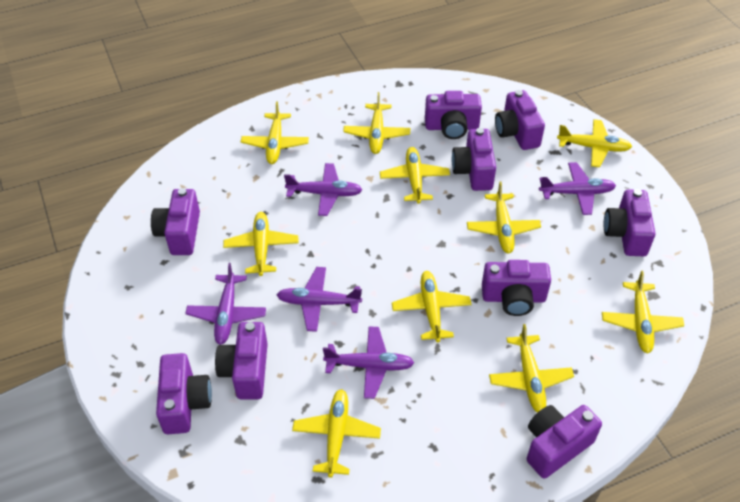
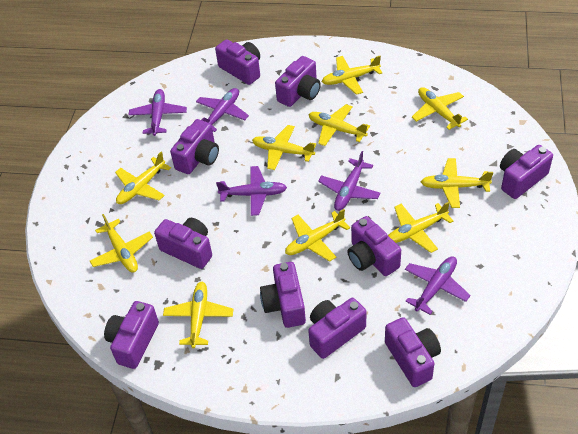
purple camera: 9 -> 10

